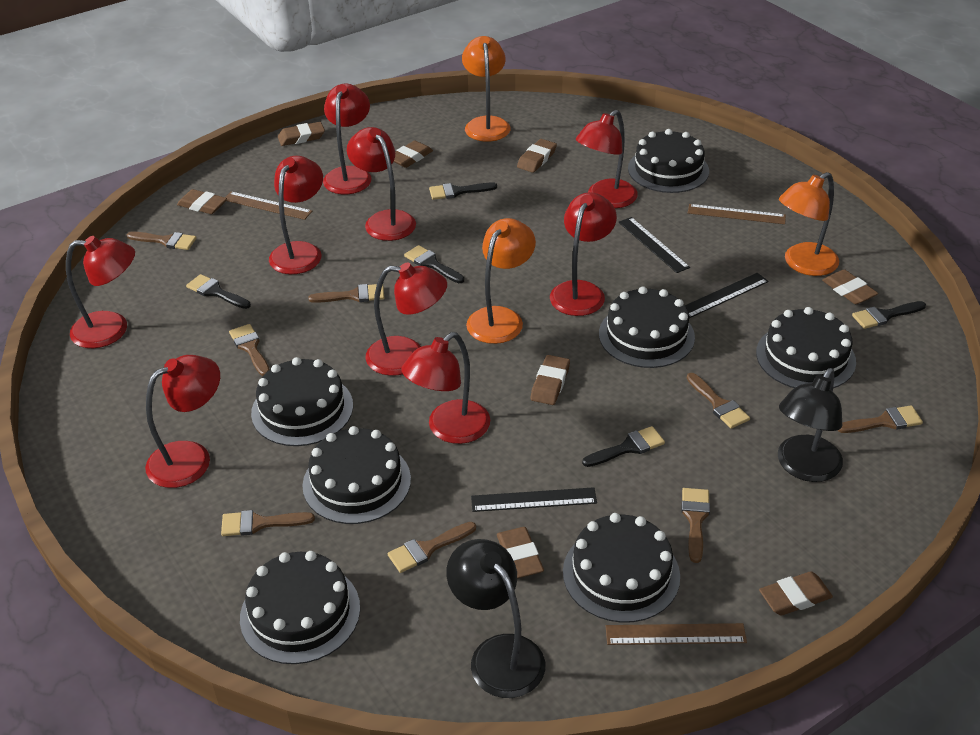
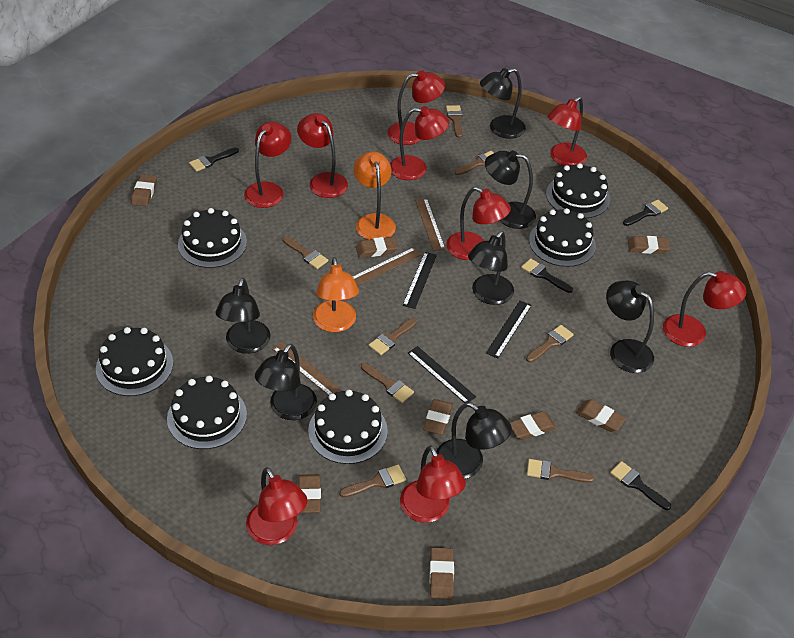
black brush: 5 -> 4
black cake: 7 -> 6
black lamp: 2 -> 7
orange lamp: 3 -> 2

